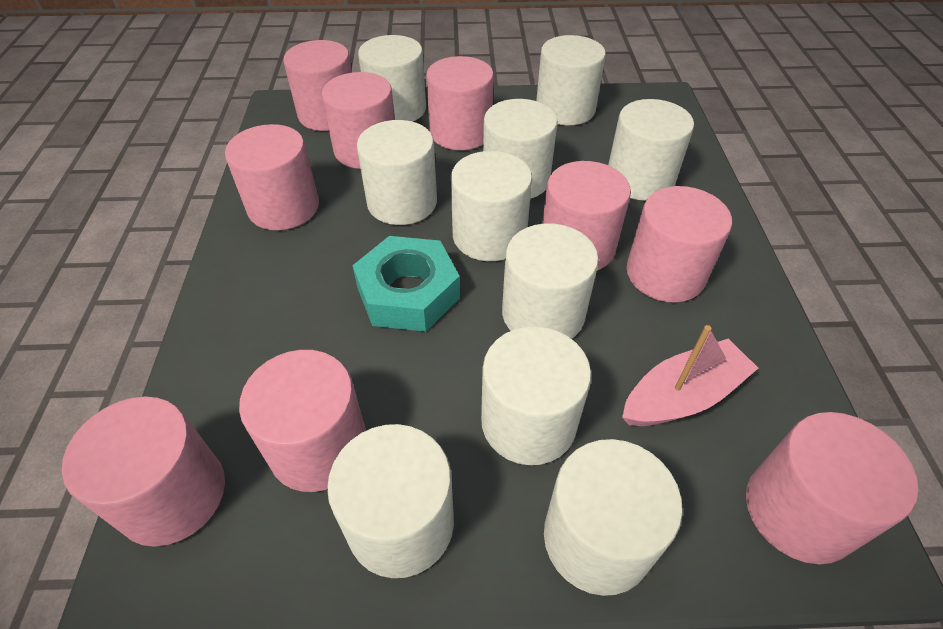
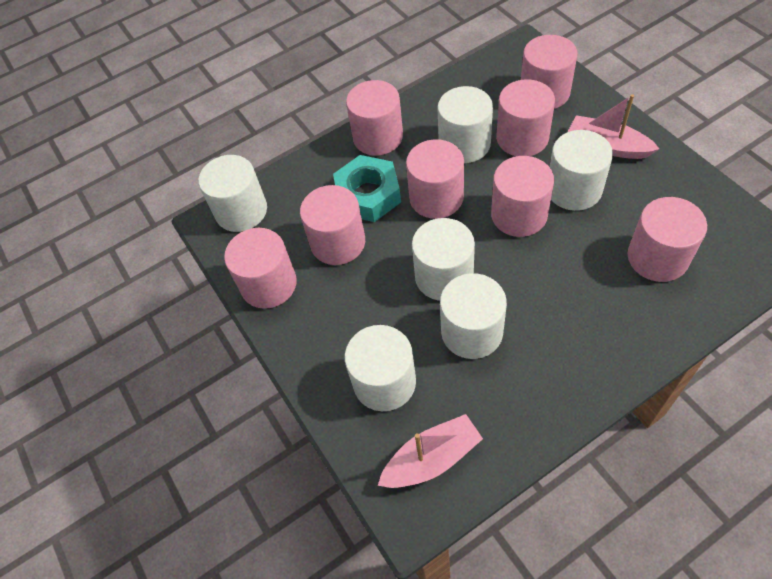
pink boat: 1 -> 2
pink cylinder: 9 -> 8
white cylinder: 10 -> 6

